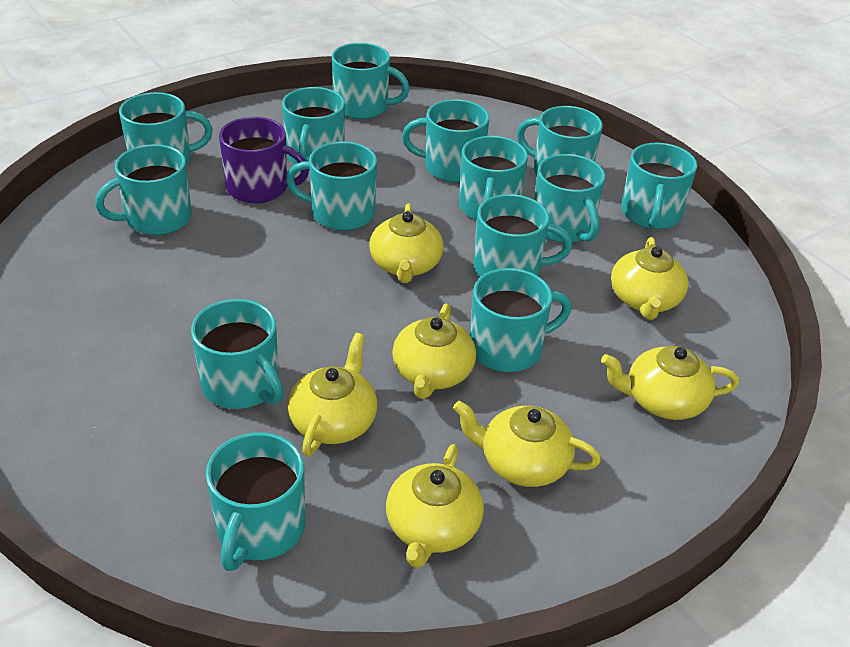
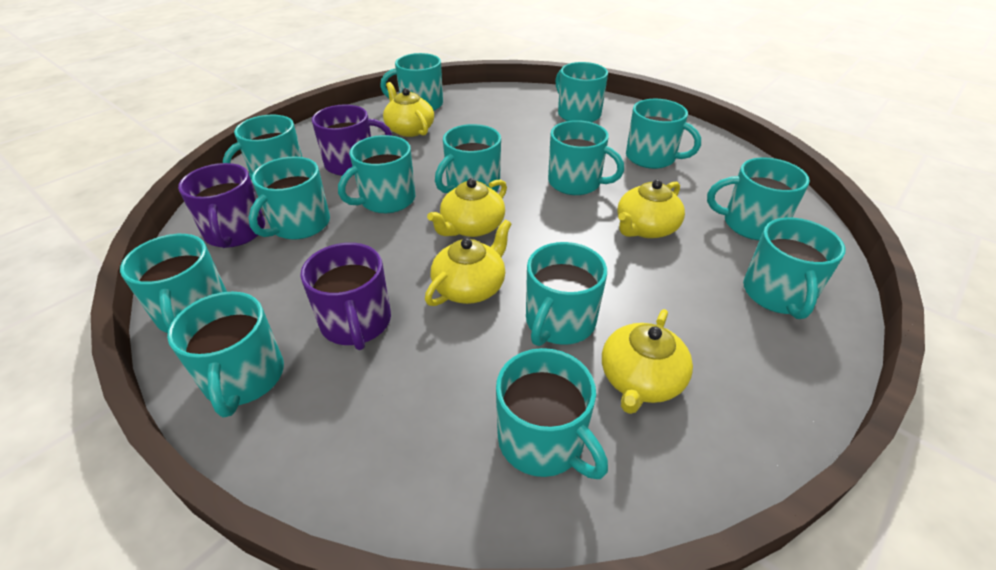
purple mug: 1 -> 3
yellow teapot: 7 -> 5

